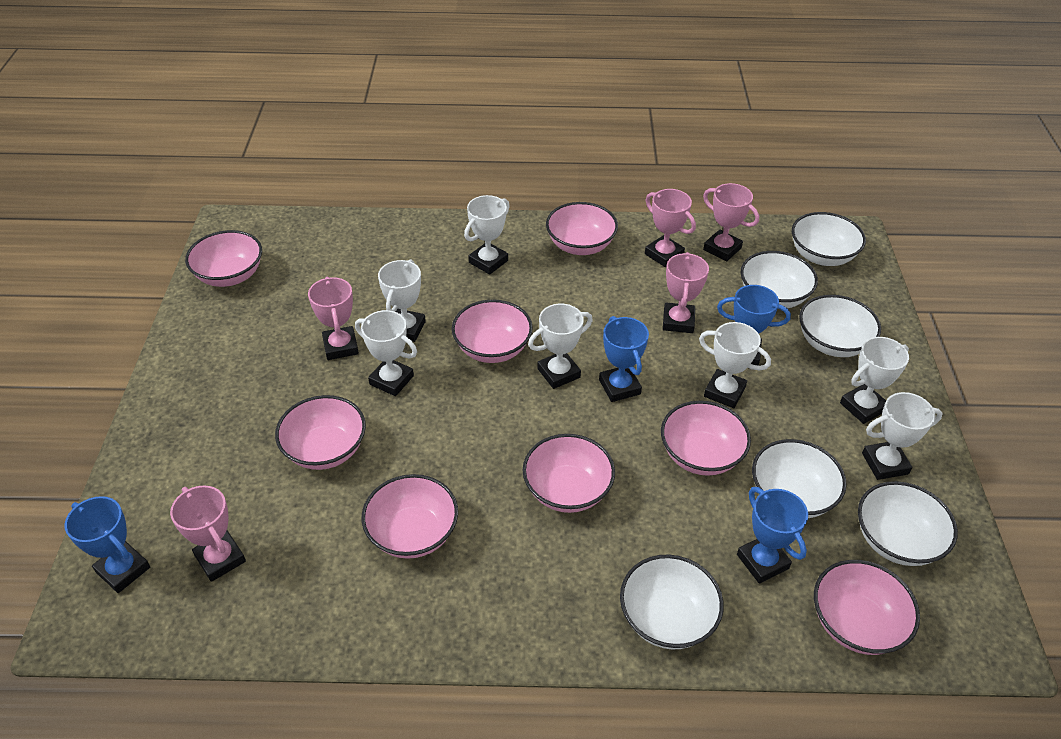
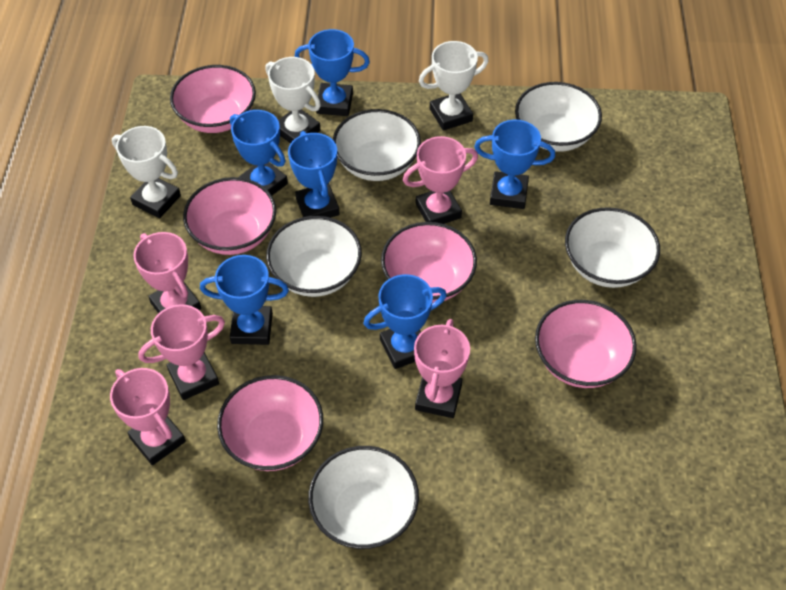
blue trophy: 4 -> 6
pink bowl: 8 -> 5
white bowl: 6 -> 5
white trophy: 7 -> 3

